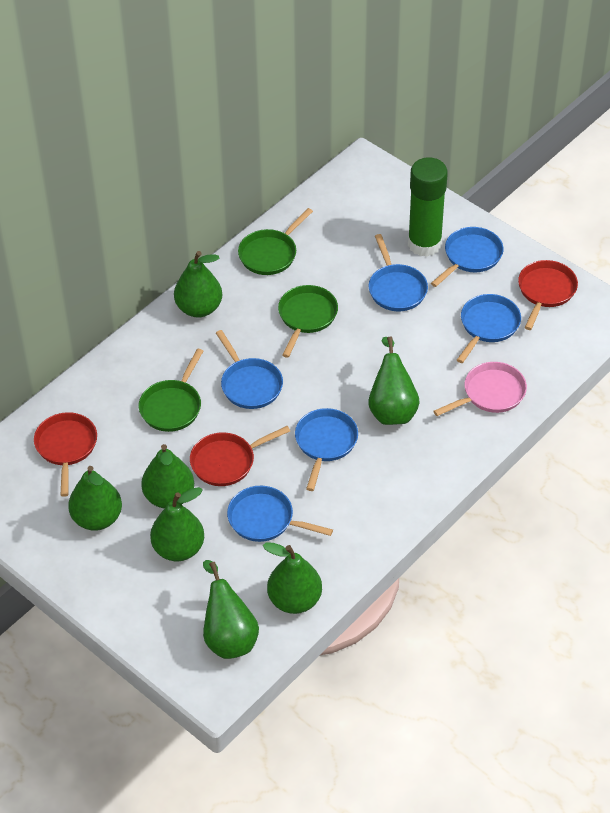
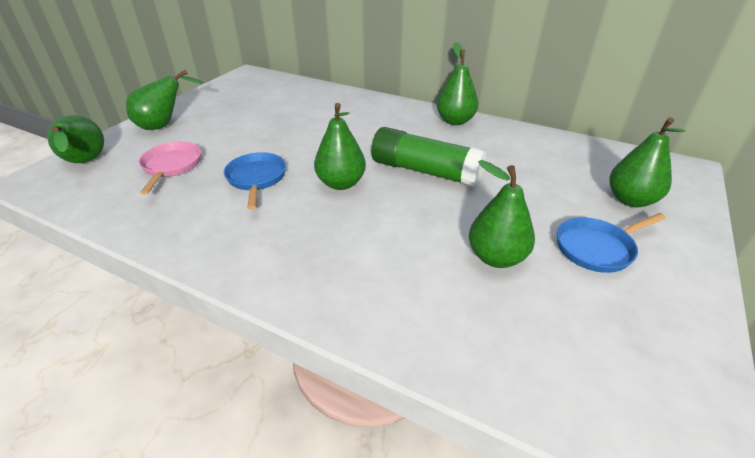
blue pan: 6 -> 2
green pan: 3 -> 0
green pear: 7 -> 6
red pan: 3 -> 0

